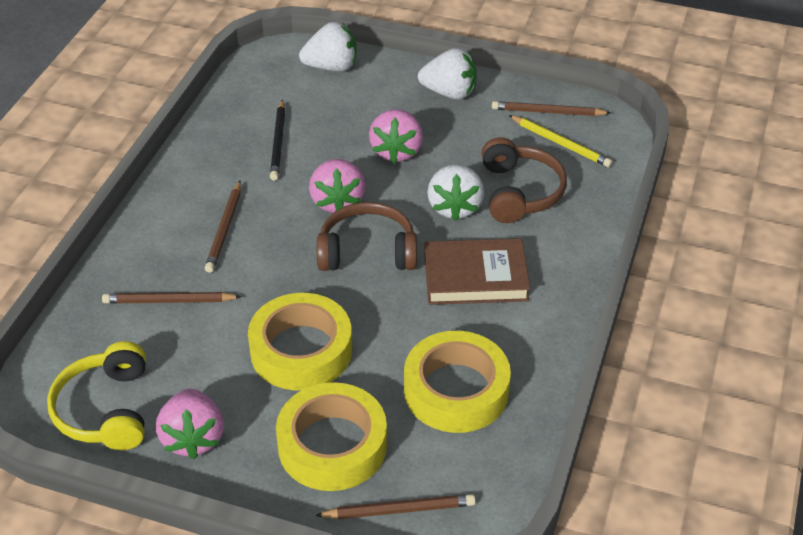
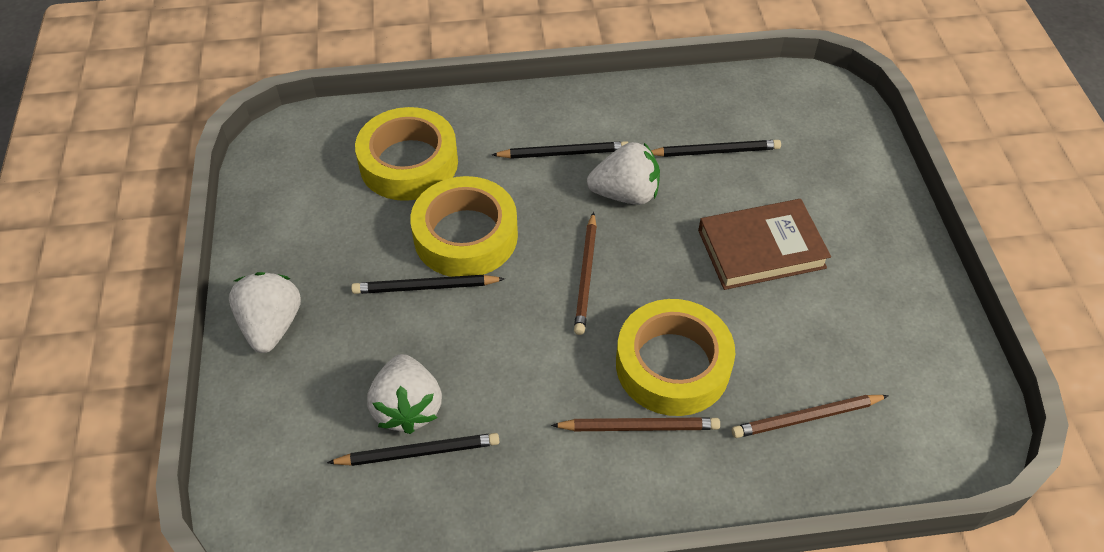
black pencil: 1 -> 4
brown headphones: 2 -> 0
brown pencil: 4 -> 3
pink strawberry: 3 -> 0
yellow headphones: 1 -> 0
yellow pencil: 1 -> 0

